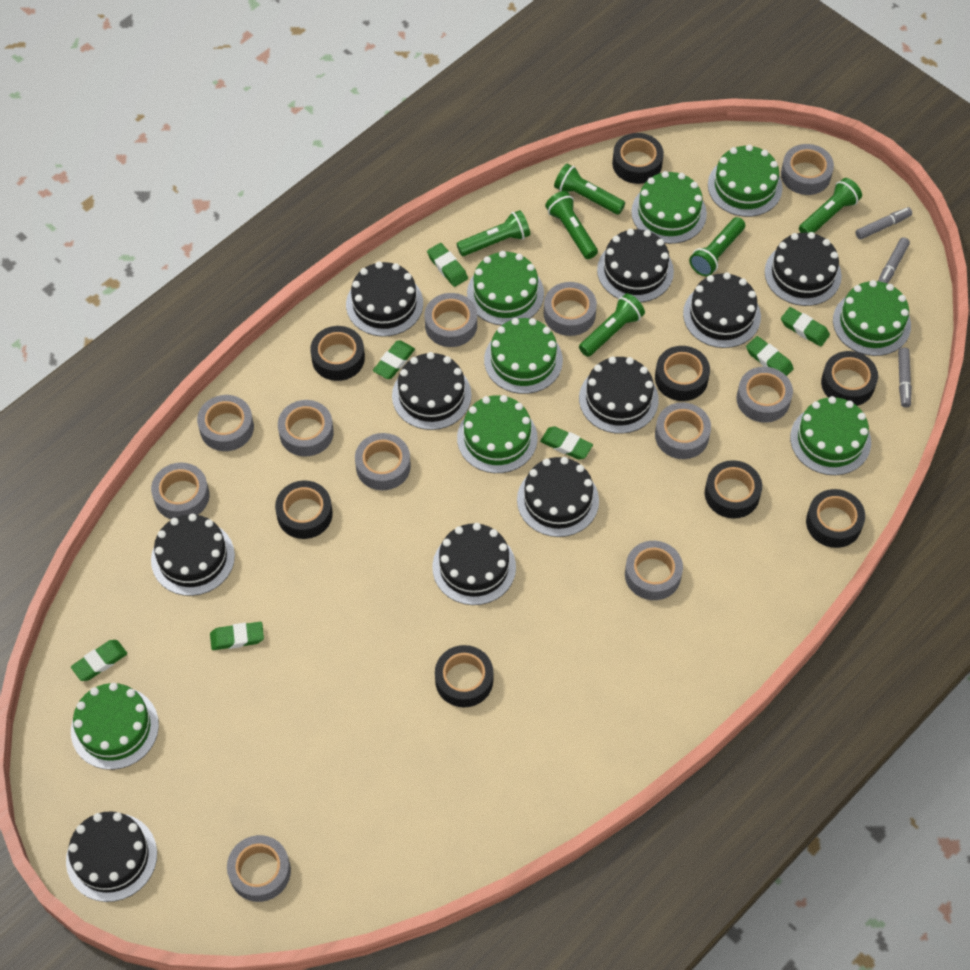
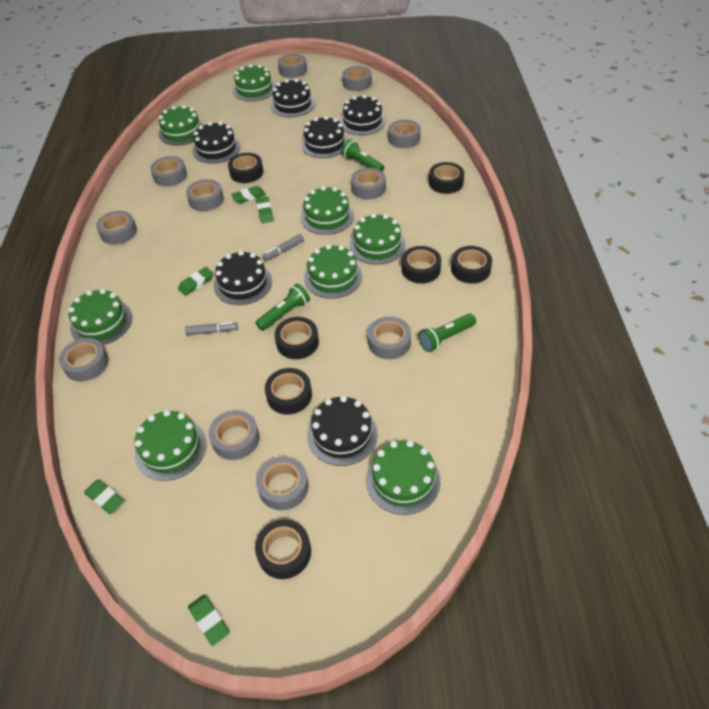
black cake: 10 -> 6
black tape: 8 -> 7
green eraser: 7 -> 5
green flashlight: 6 -> 3
grey marker: 3 -> 2

